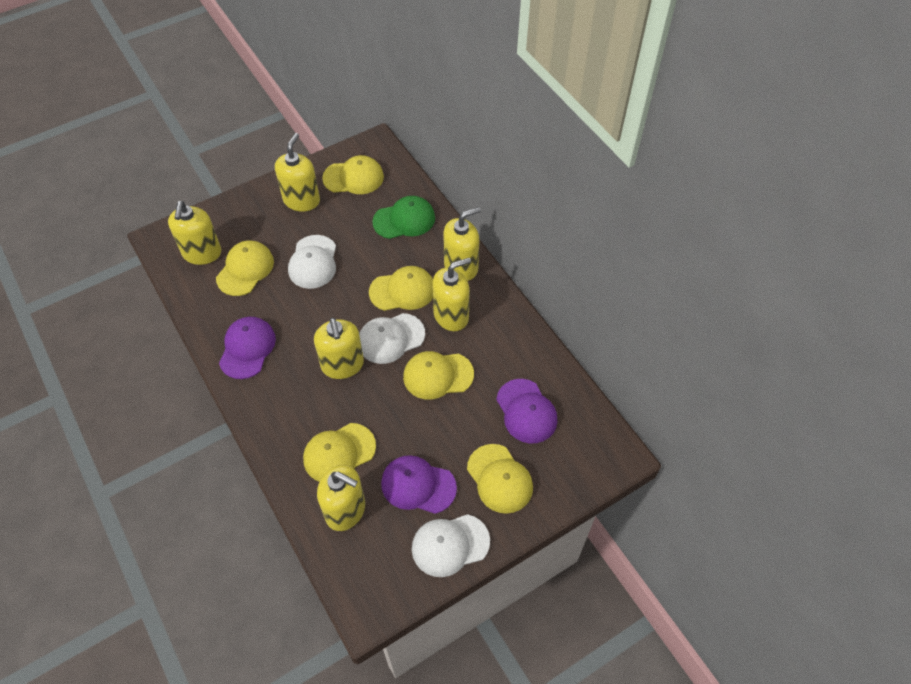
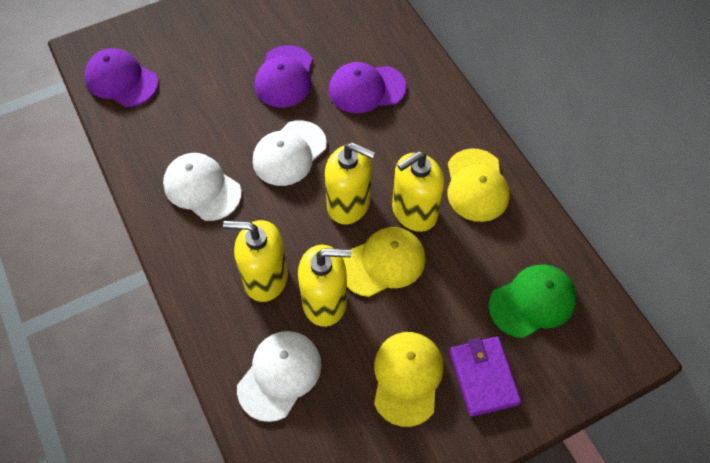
purple wallet: 0 -> 1
yellow cap: 6 -> 3
yellow soap dispenser: 6 -> 4

